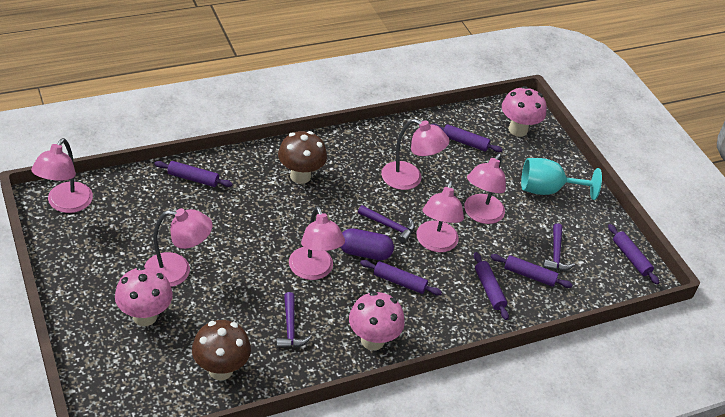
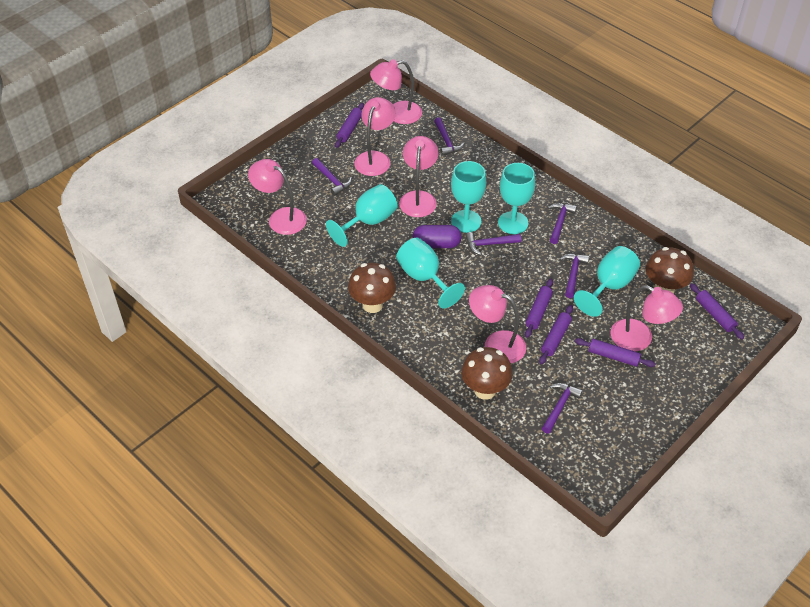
brown mushroom: 2 -> 3
pink mushroom: 3 -> 0
purple hammer: 3 -> 6
purple rolling pin: 6 -> 5
turquoise goblet: 1 -> 5

